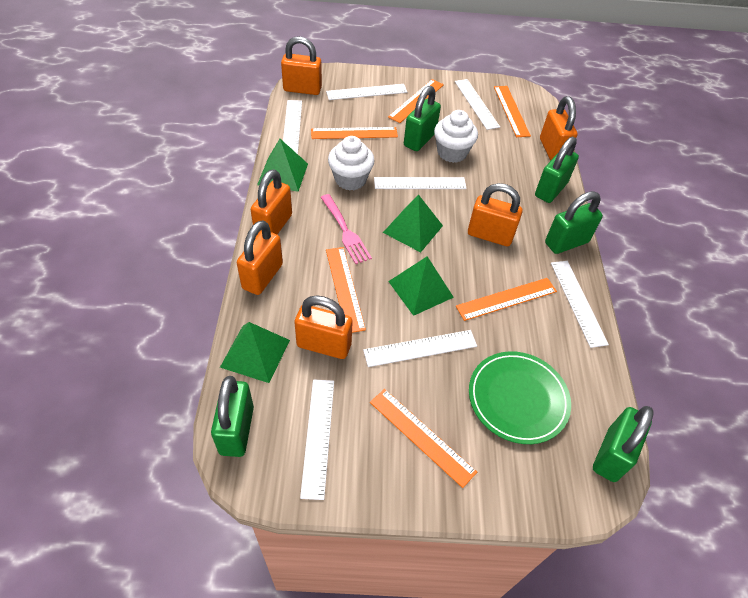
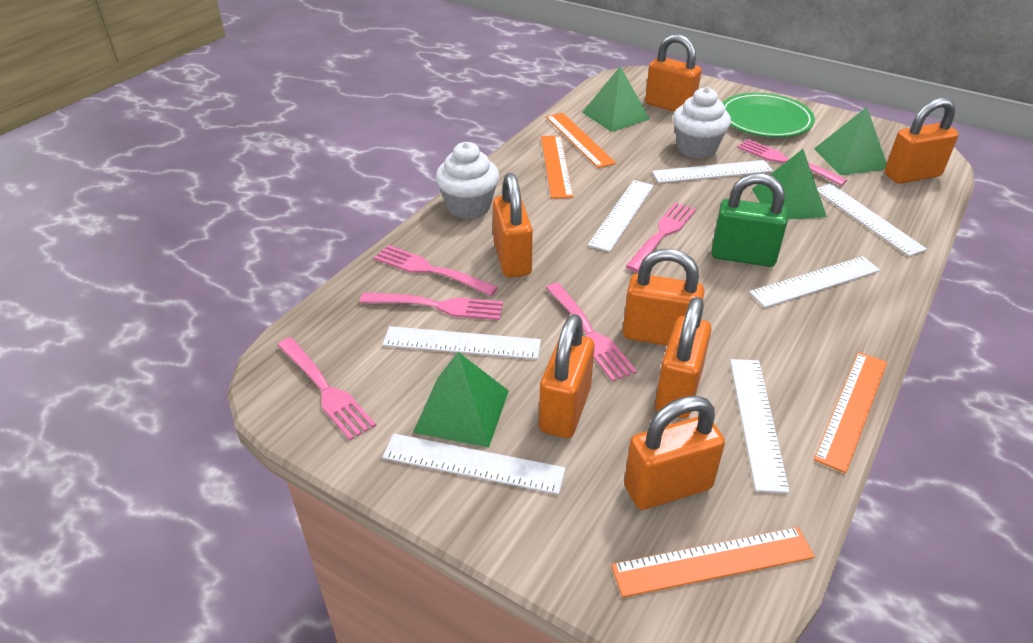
green padlock: 5 -> 1
orange padlock: 6 -> 7
orange ruler: 6 -> 4
pink fork: 1 -> 6

